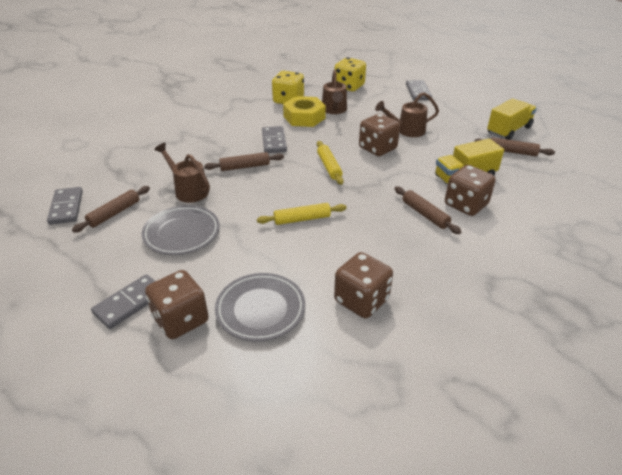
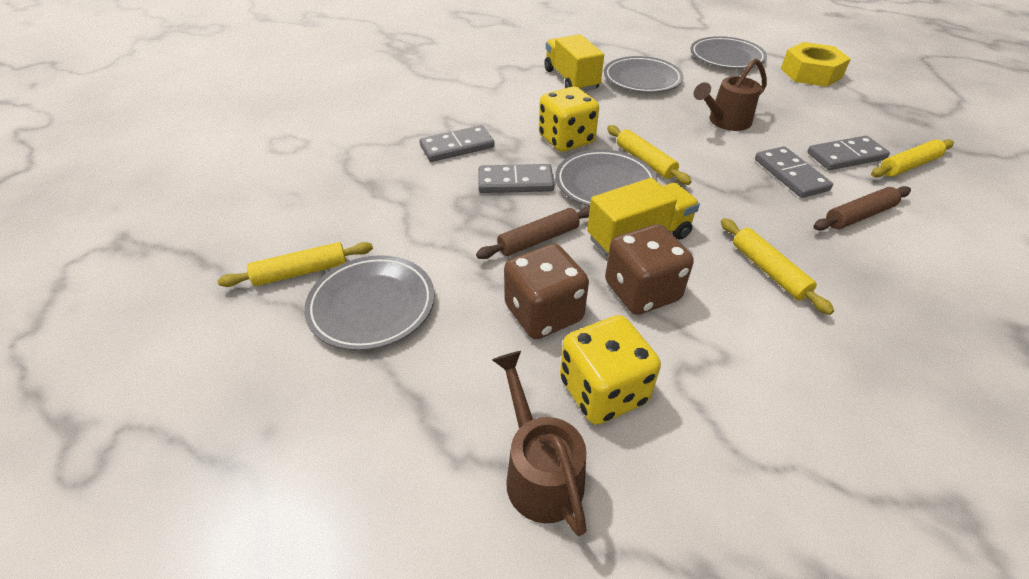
brown dice: 4 -> 2
brown rolling pin: 4 -> 2
brown watering can: 3 -> 2
grey plate: 2 -> 4
yellow rolling pin: 2 -> 4

